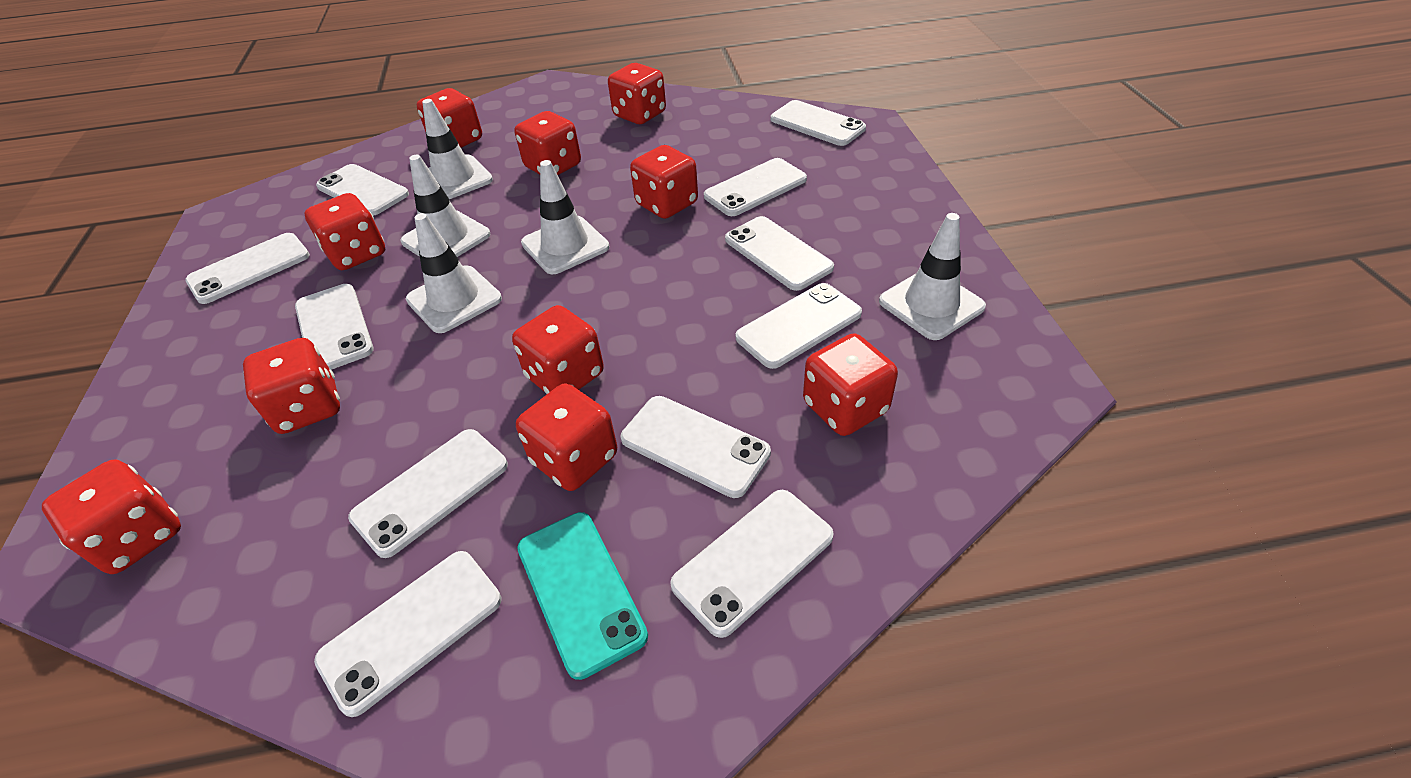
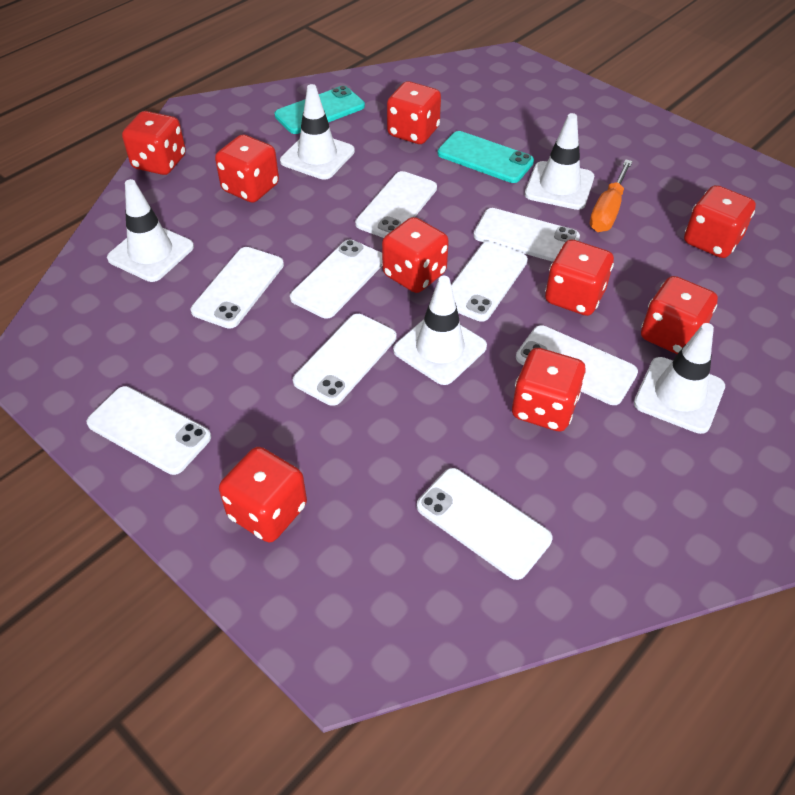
orange screwdriver: 0 -> 1
red dice: 10 -> 9
turquoise phone: 1 -> 2
white phone: 11 -> 9

